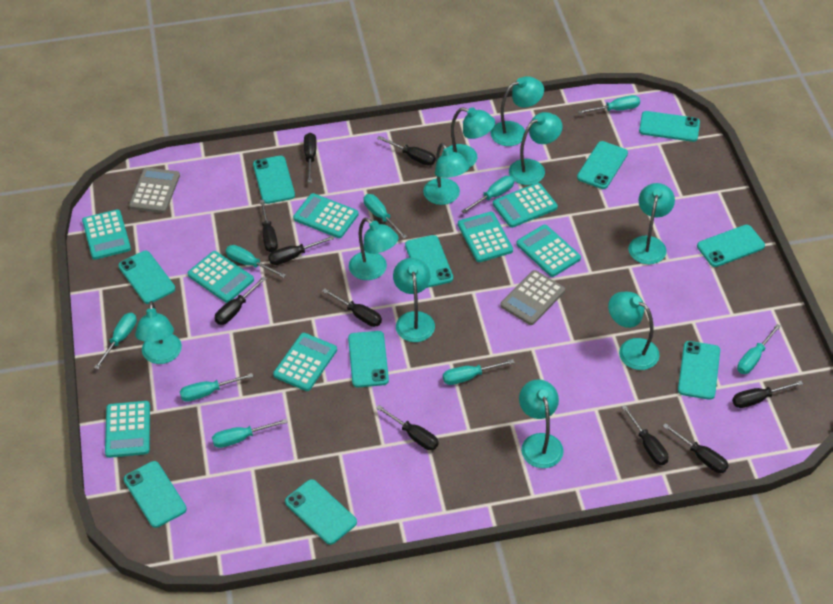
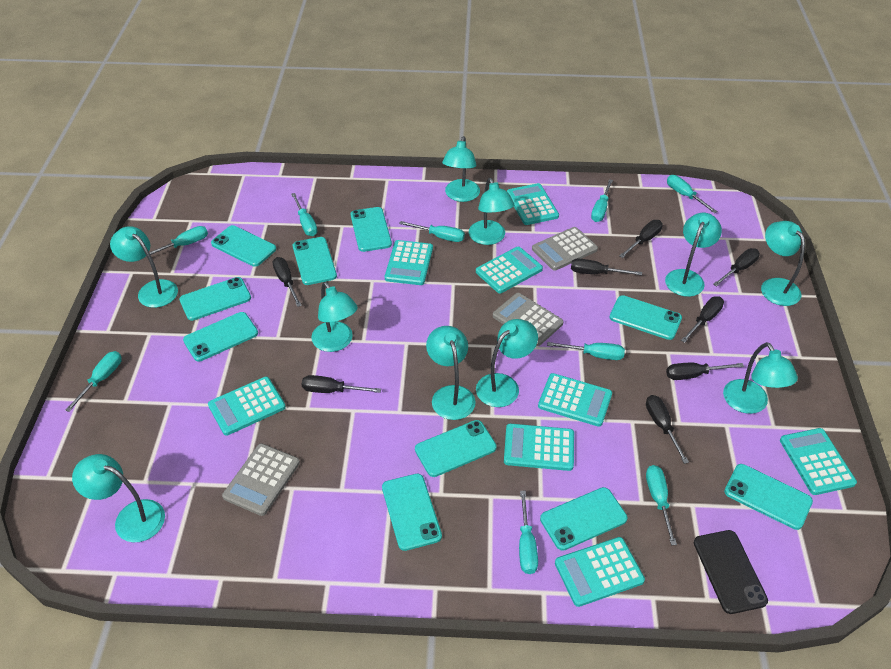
black phone: 0 -> 1
black screwdriver: 10 -> 8
grey calculator: 2 -> 3

